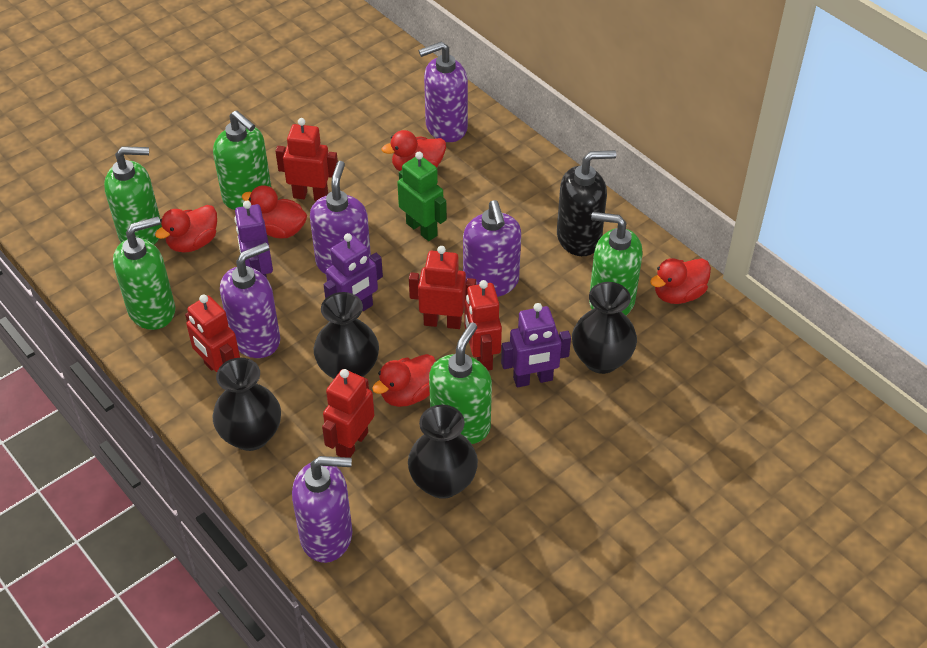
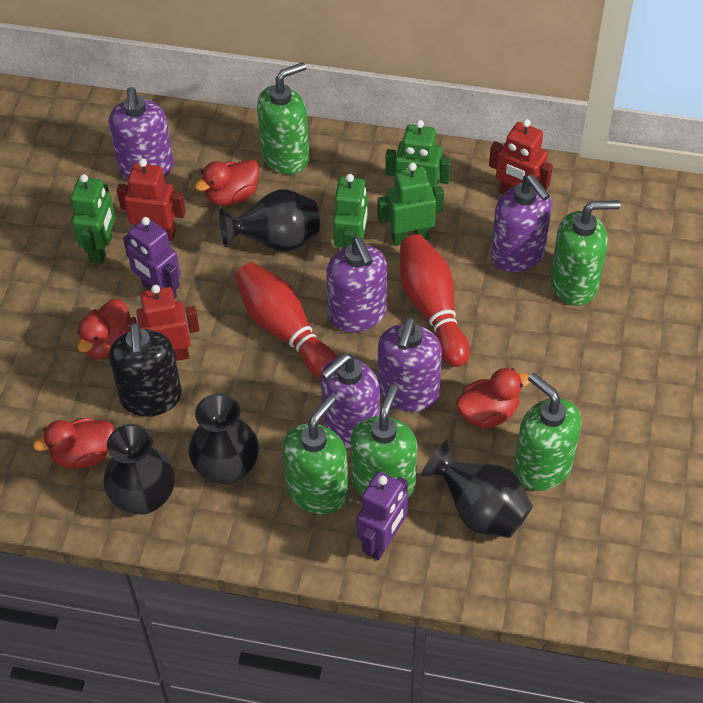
green robot: 1 -> 4
purple robot: 3 -> 2
red bowling pin: 0 -> 2
red duck: 5 -> 4
red robot: 5 -> 3

